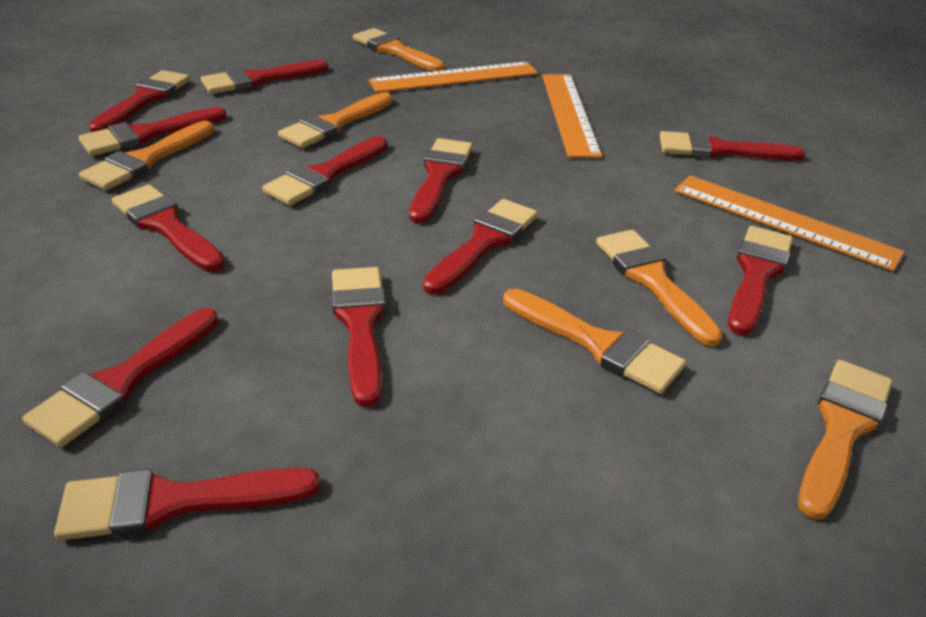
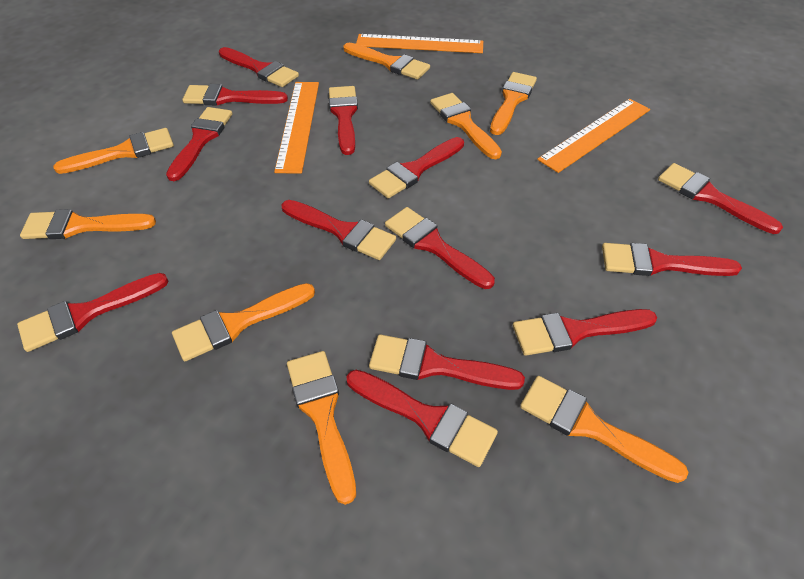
orange brush: 6 -> 8
red brush: 12 -> 13

